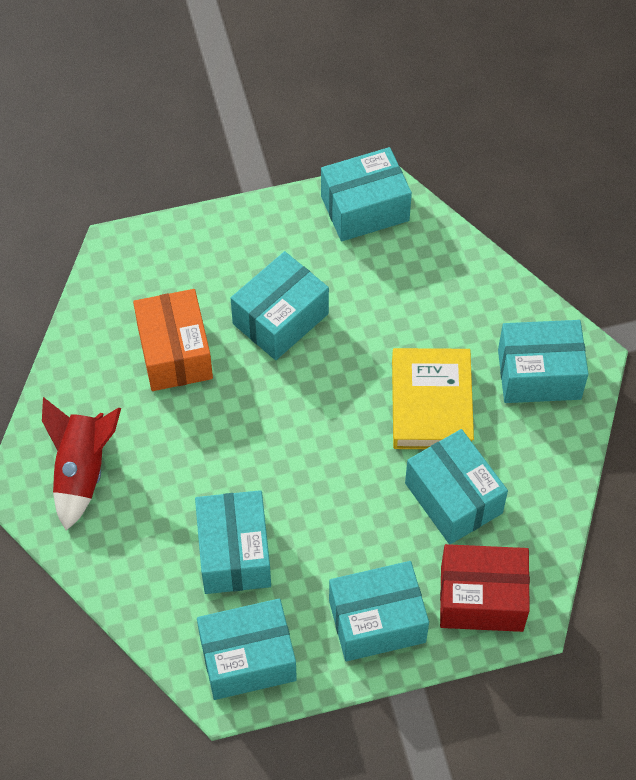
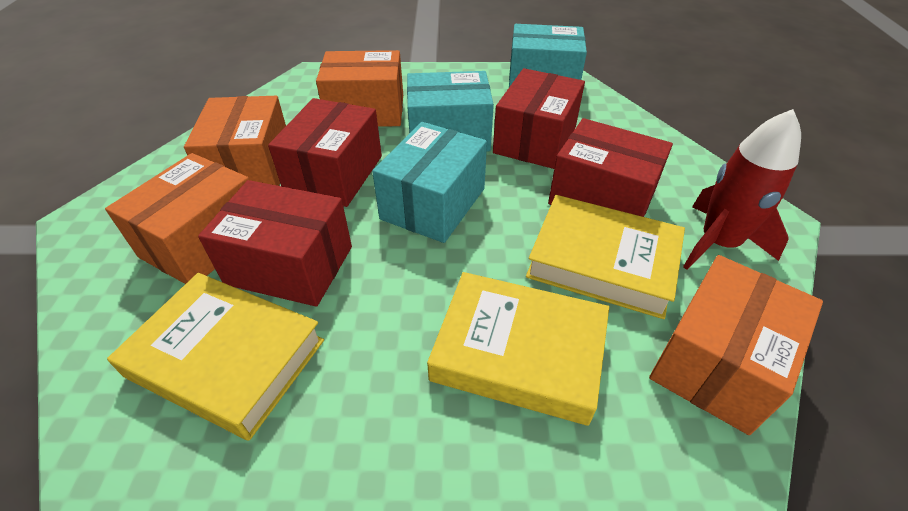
orange box: 1 -> 4
red box: 1 -> 4
turquoise box: 7 -> 3
yellow book: 1 -> 3

